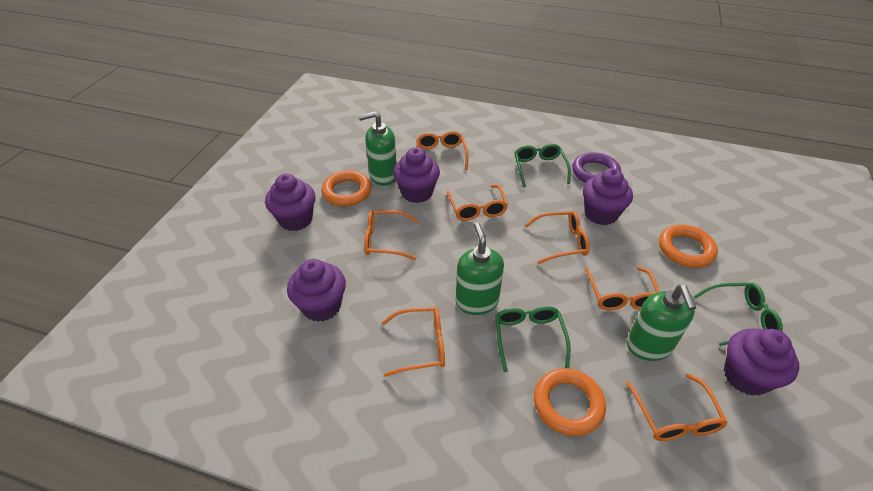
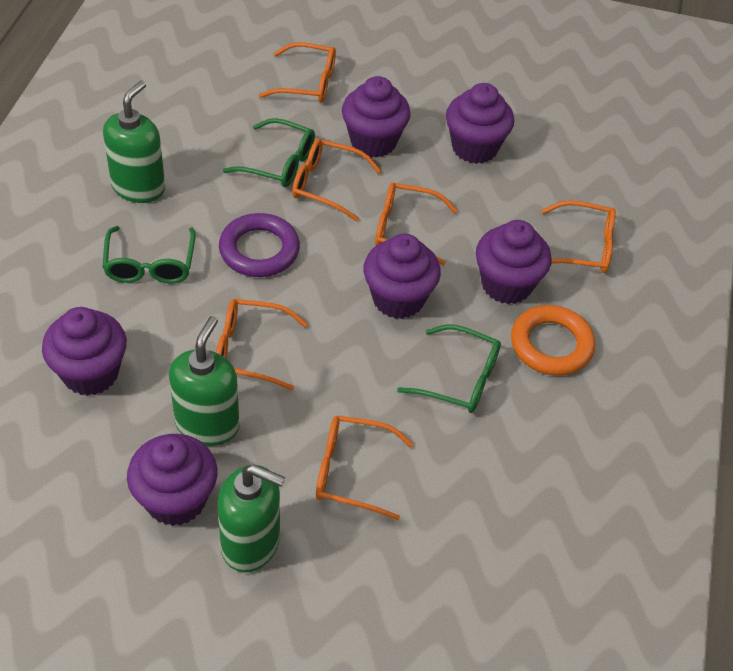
orange glasses: 7 -> 6
orange ring: 3 -> 1
purple cupcake: 5 -> 6

